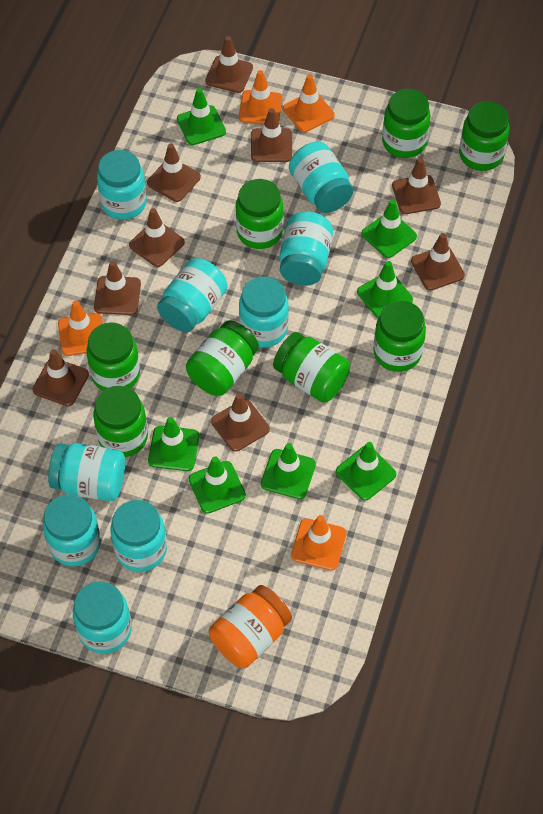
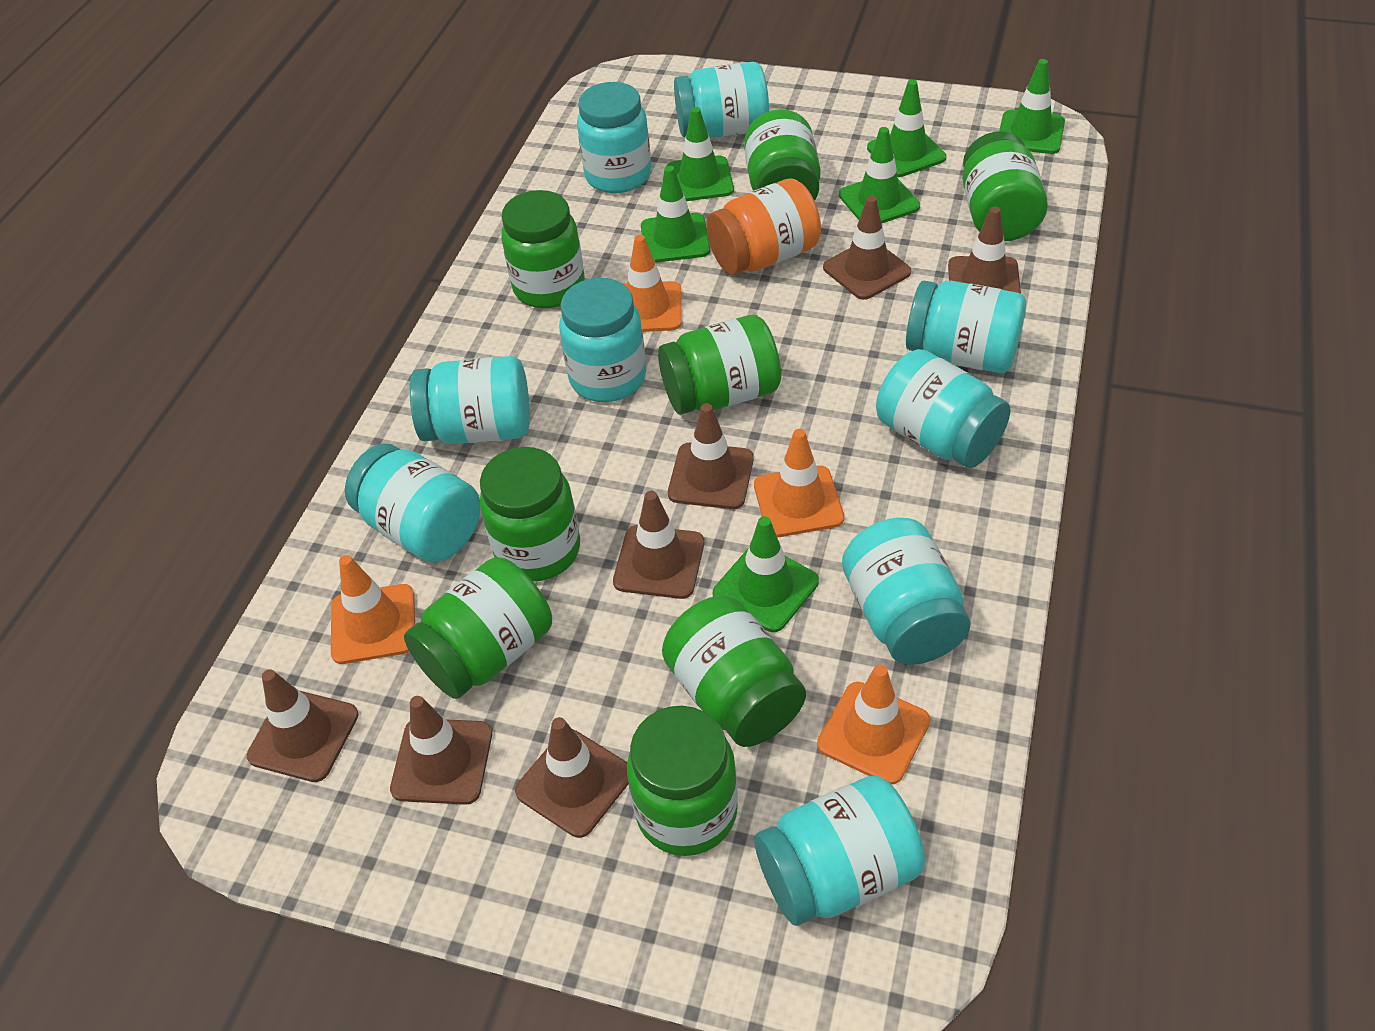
brown traffic cone: 9 -> 7
green traffic cone: 7 -> 6

